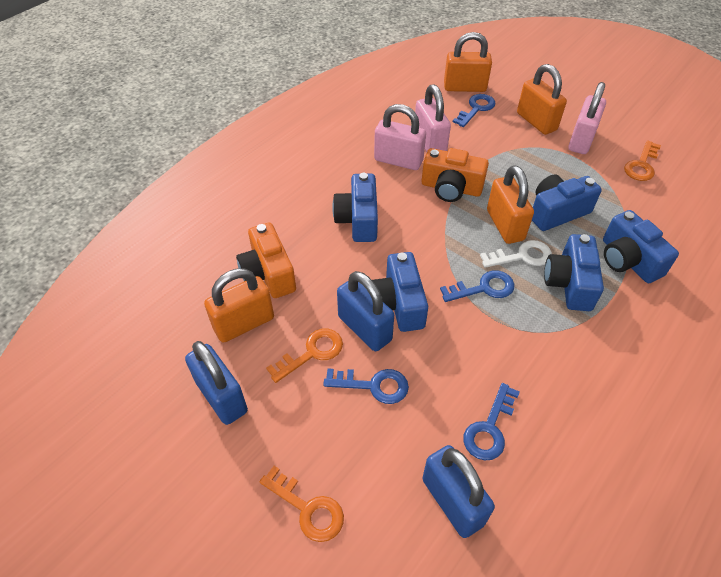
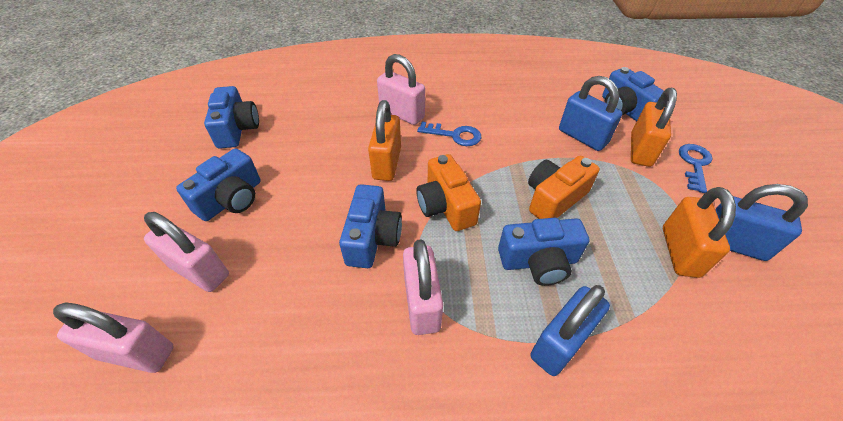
blue key: 4 -> 2
orange key: 3 -> 0
orange padlock: 4 -> 3
pink padlock: 3 -> 4
white key: 1 -> 0

